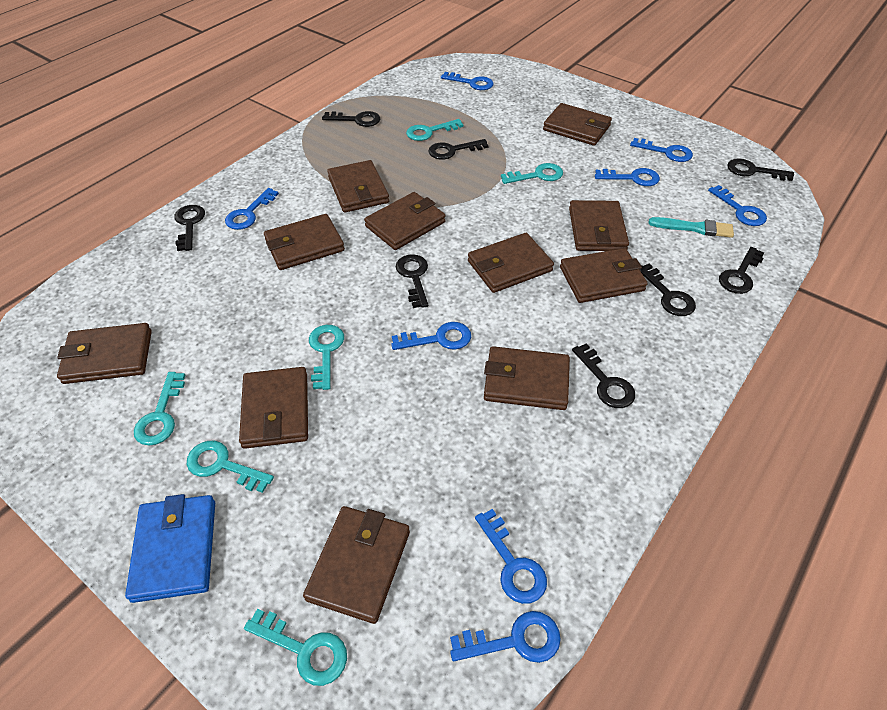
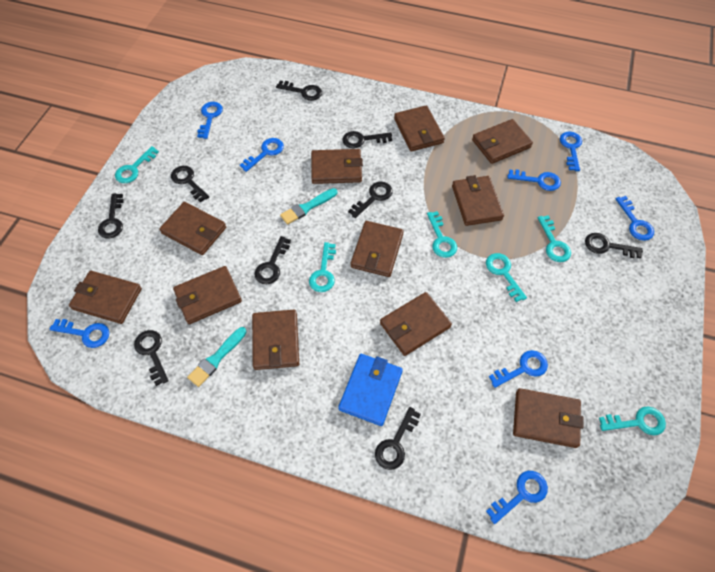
black key: 8 -> 9
turquoise brush: 1 -> 2

